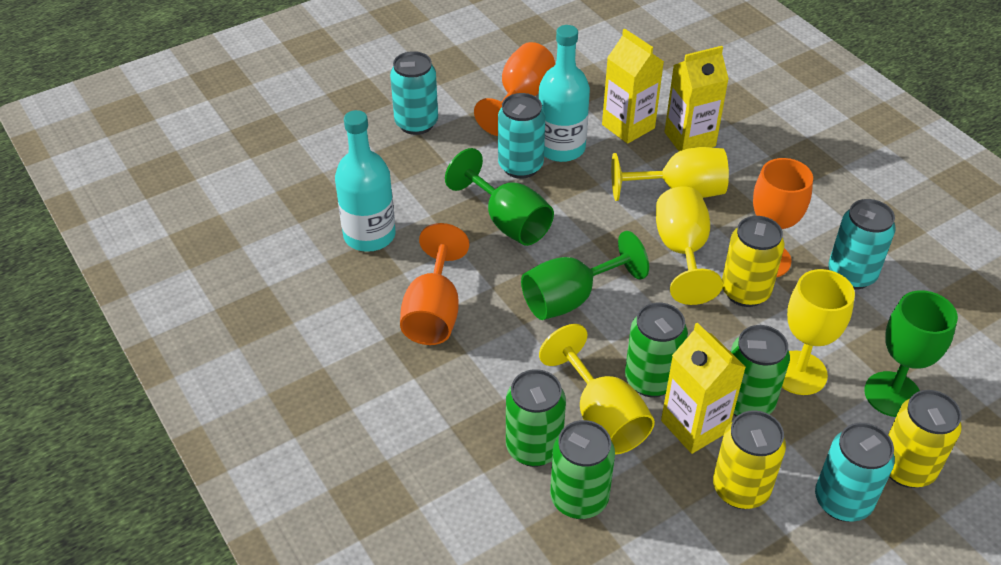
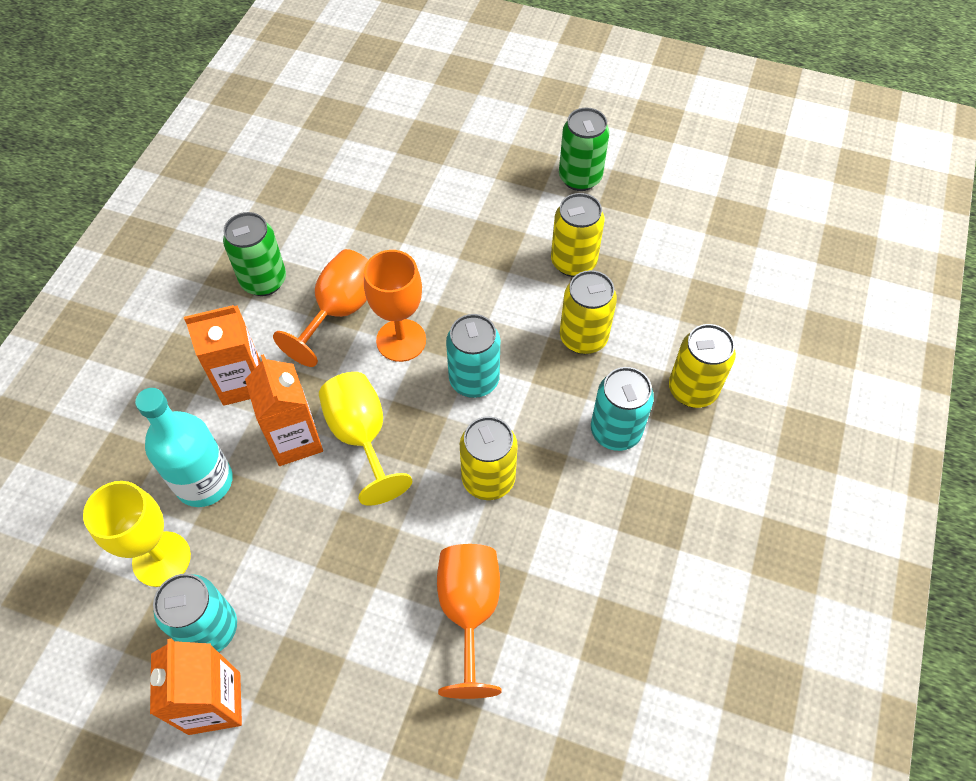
green can: 4 -> 2
green goblet: 3 -> 0
orange carton: 0 -> 3
turquoise bottle: 2 -> 1
turquoise can: 4 -> 3
yellow can: 3 -> 4
yellow carton: 3 -> 0
yellow goblet: 4 -> 2

